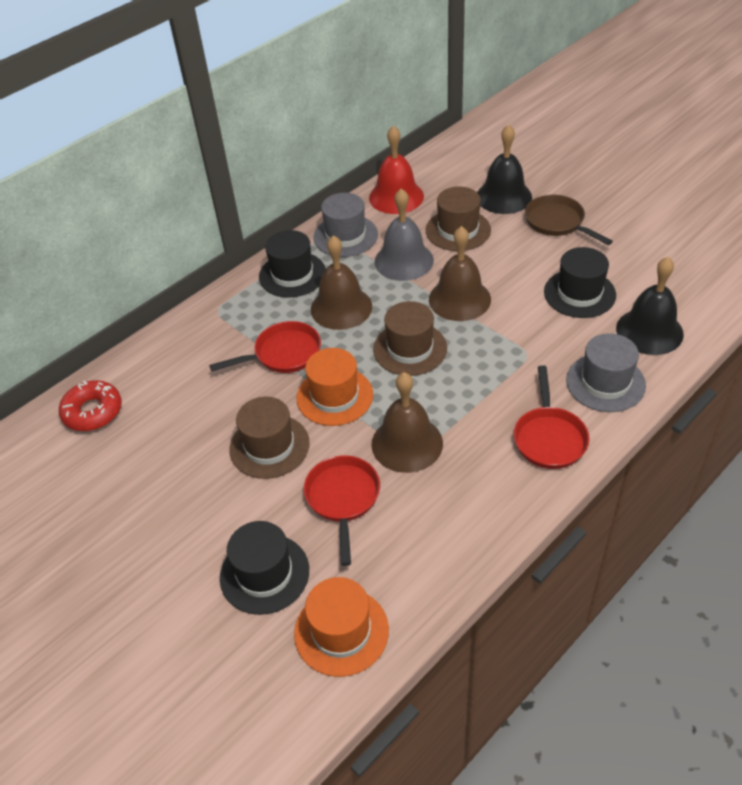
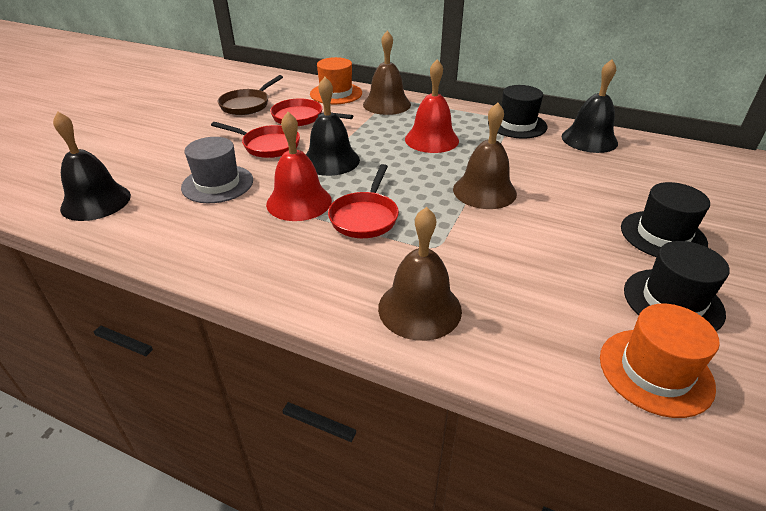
black bell: 2 -> 3
brown hat: 3 -> 0
grey bell: 1 -> 0
grey hat: 2 -> 1
red bell: 1 -> 2
red donut: 1 -> 0

